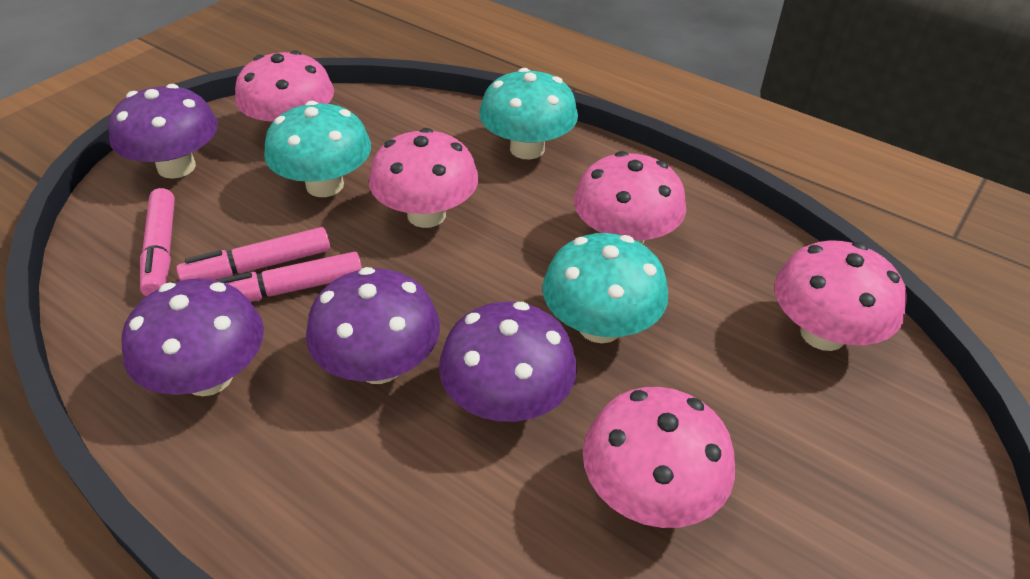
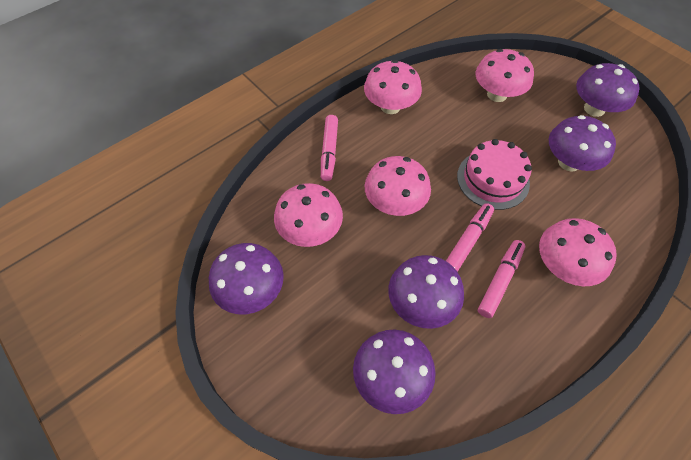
pink cake: 0 -> 1
purple mushroom: 4 -> 5
turquoise mushroom: 3 -> 0

